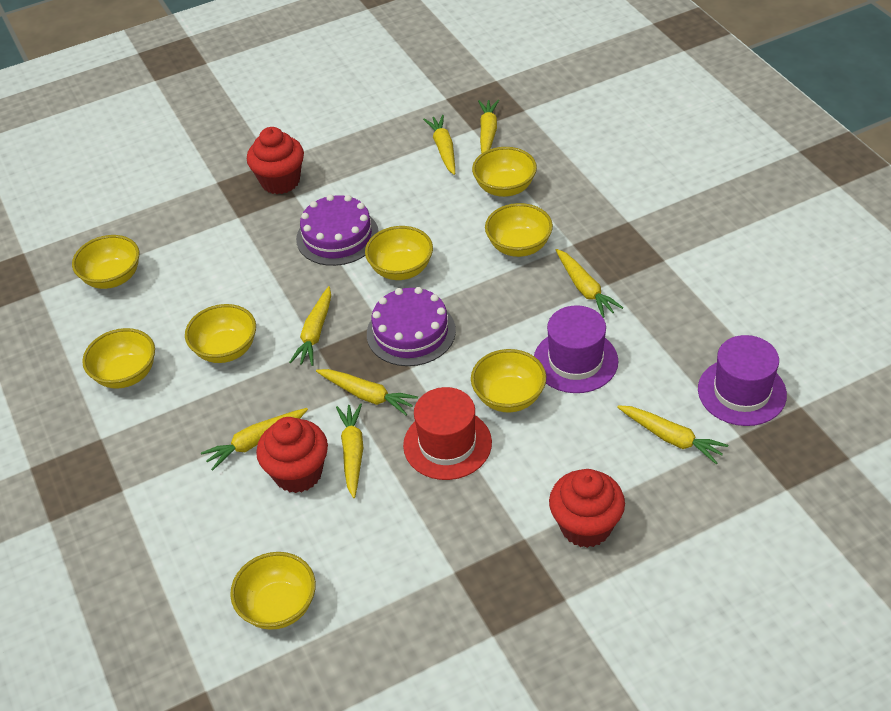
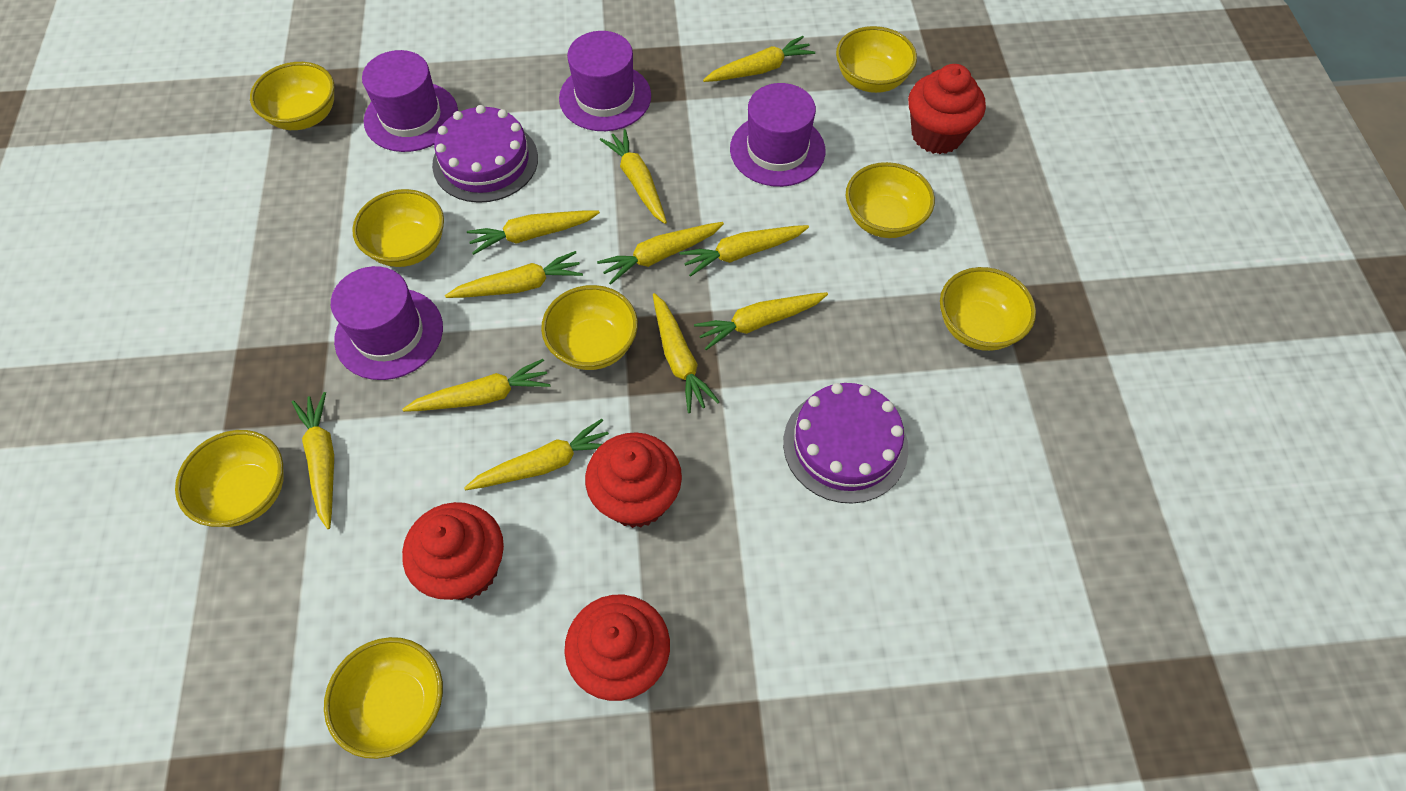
purple hat: 2 -> 4
red cupcake: 3 -> 4
red hat: 1 -> 0
yellow carrot: 8 -> 11

